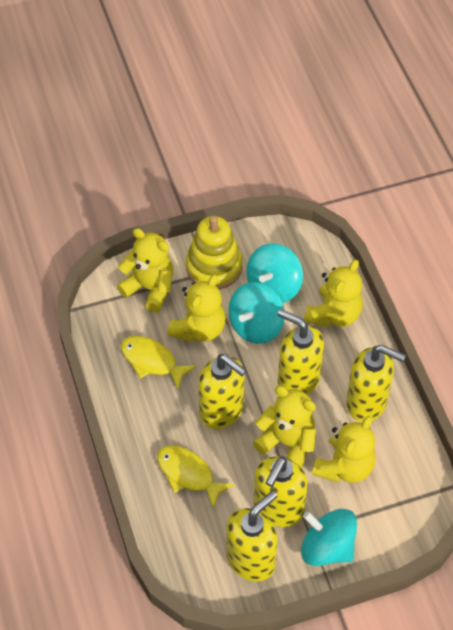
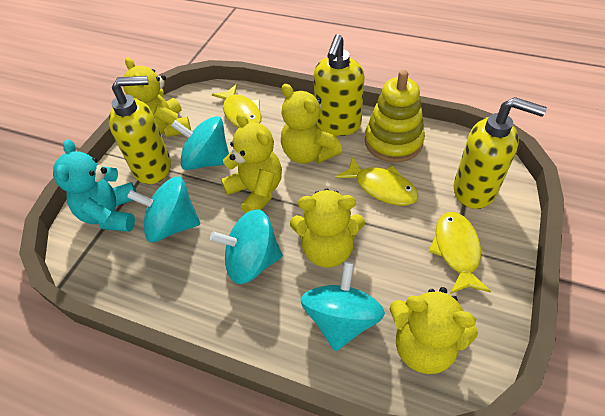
turquoise spinning top: 3 -> 4
turquoise teddy bear: 0 -> 1
yellow fish: 2 -> 3
yellow soap dispenser: 5 -> 3

